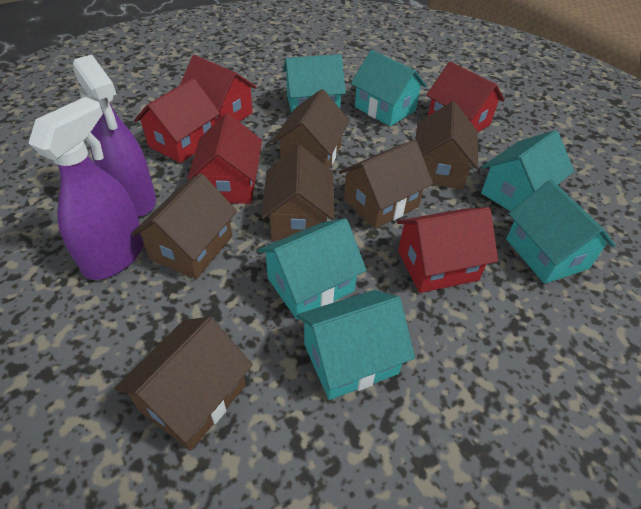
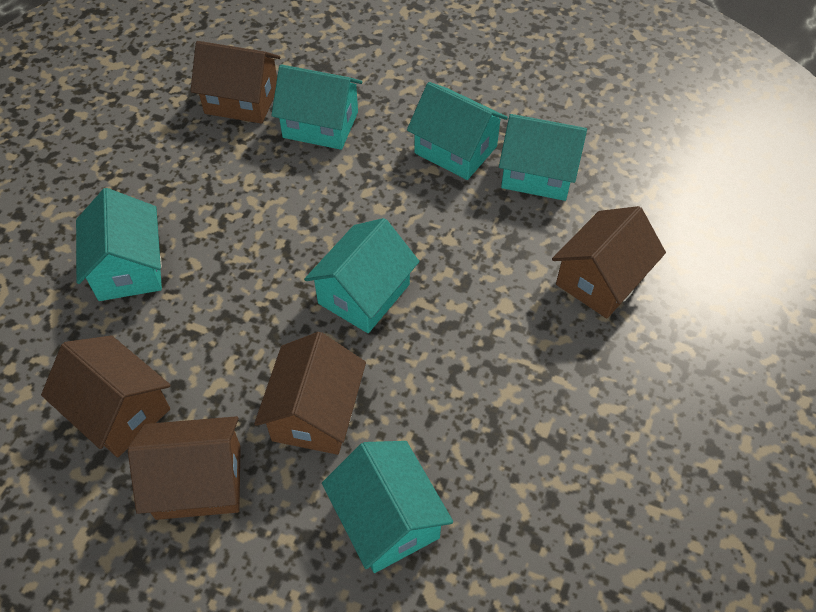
brown house: 6 -> 5
purple spray bottle: 2 -> 0
red house: 5 -> 0

